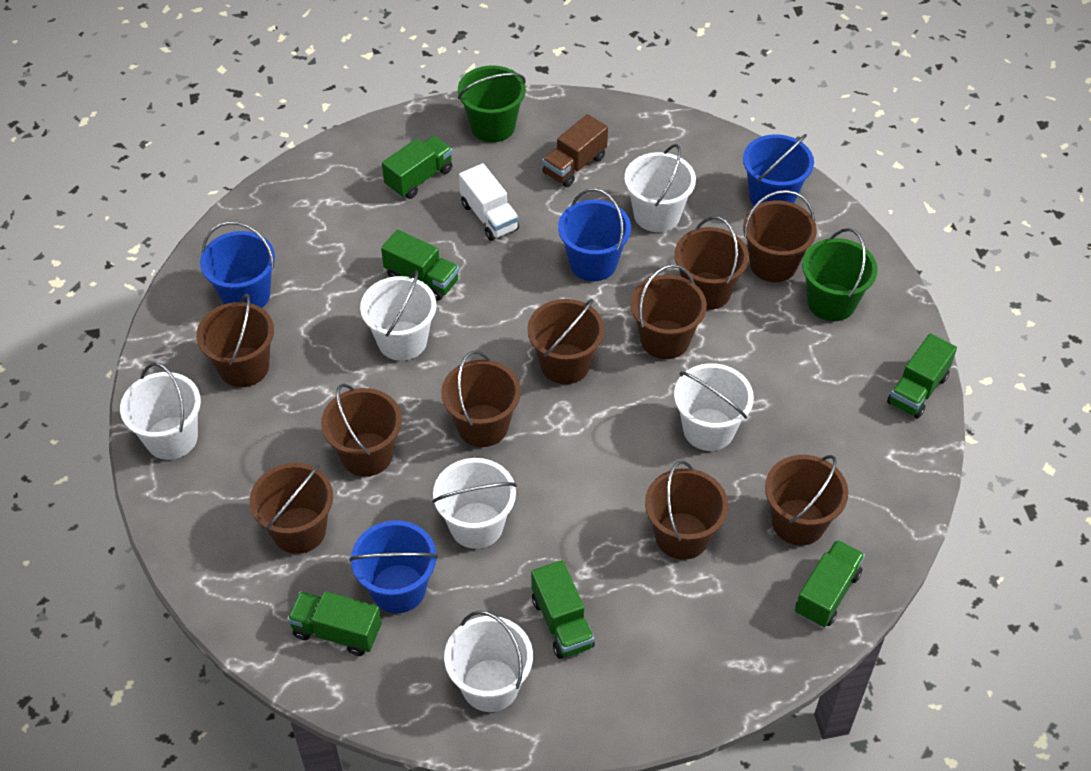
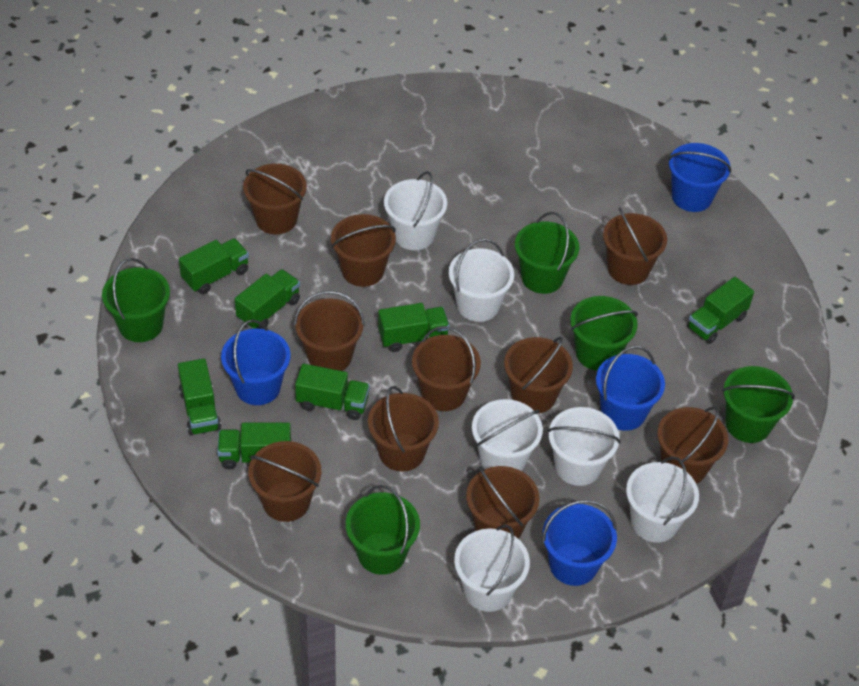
brown truck: 1 -> 0
green bucket: 2 -> 5
green truck: 6 -> 7
white truck: 1 -> 0

